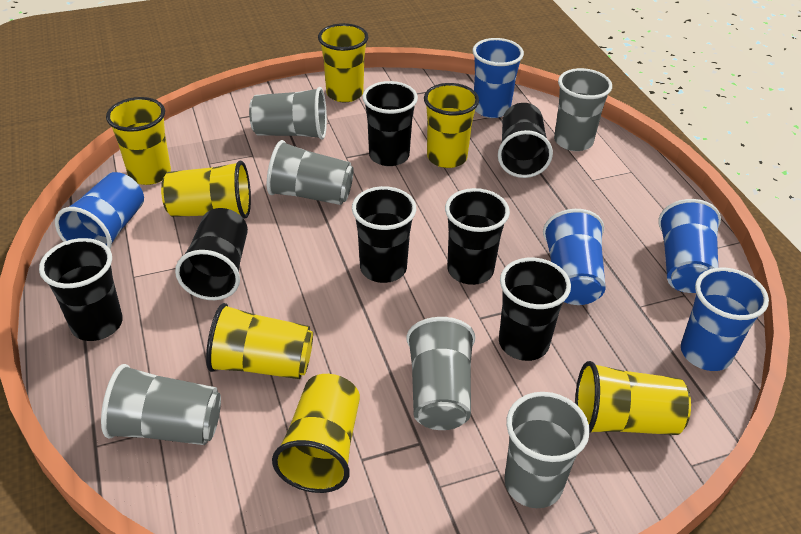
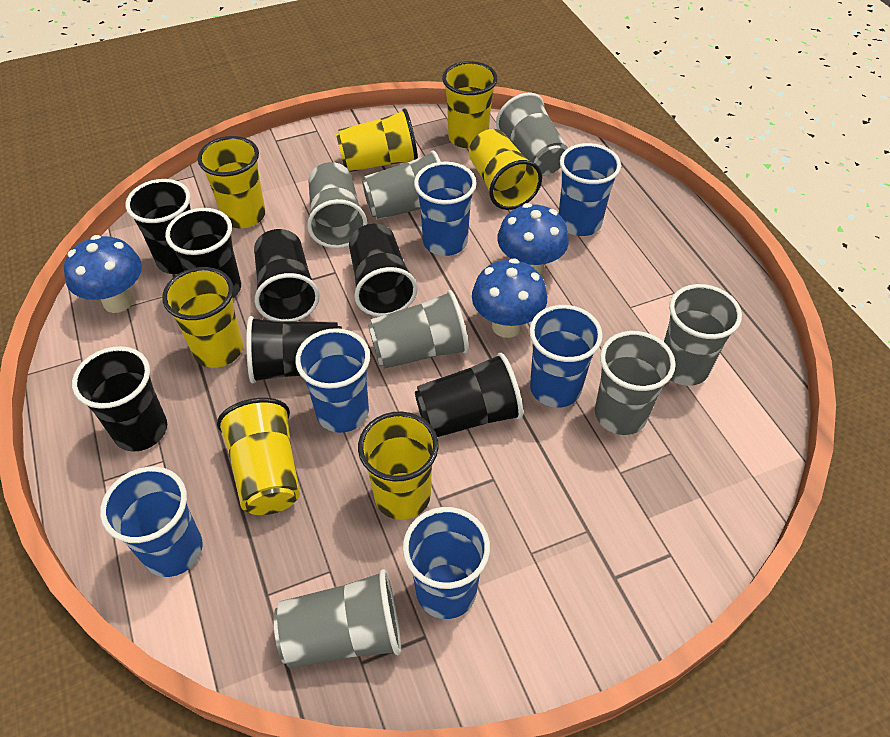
blue cup: 5 -> 6
blue mushroom: 0 -> 3
grey cup: 6 -> 7

